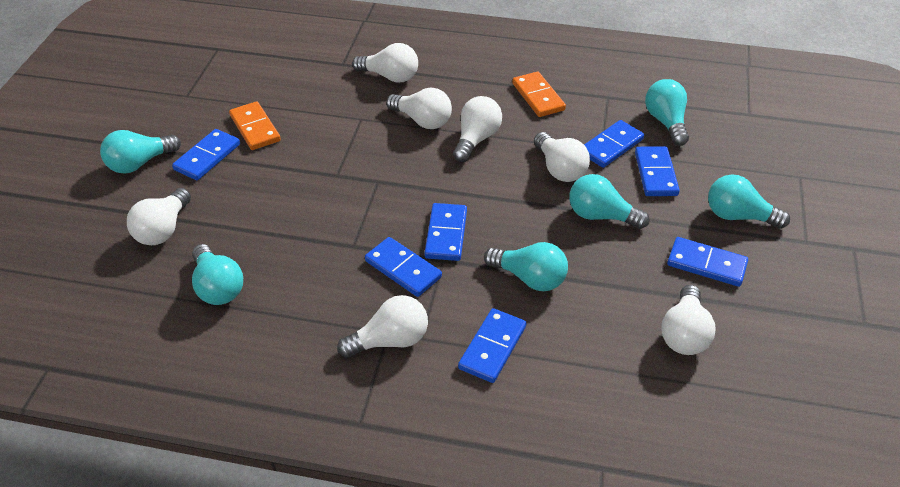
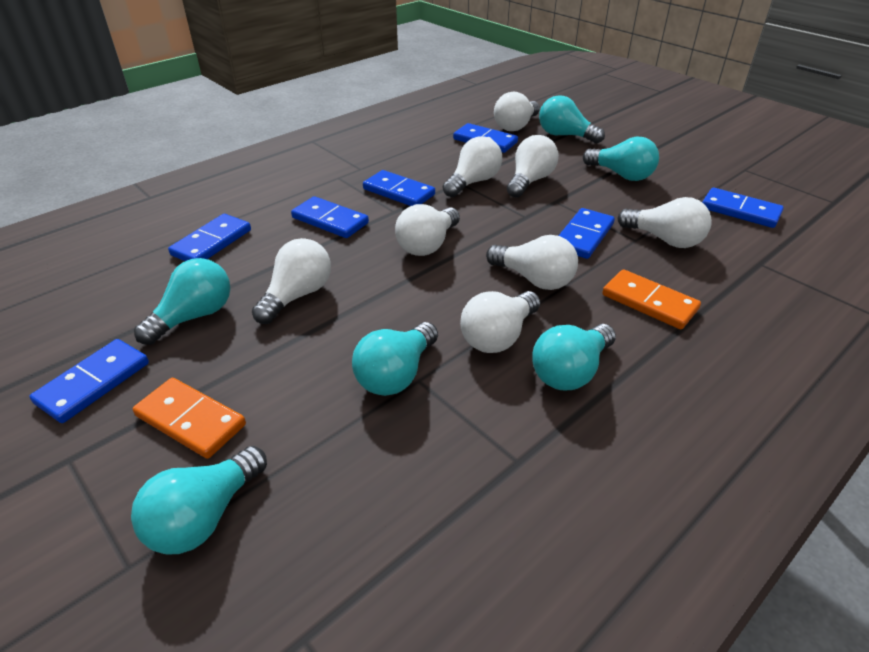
white light bulb: 7 -> 8

